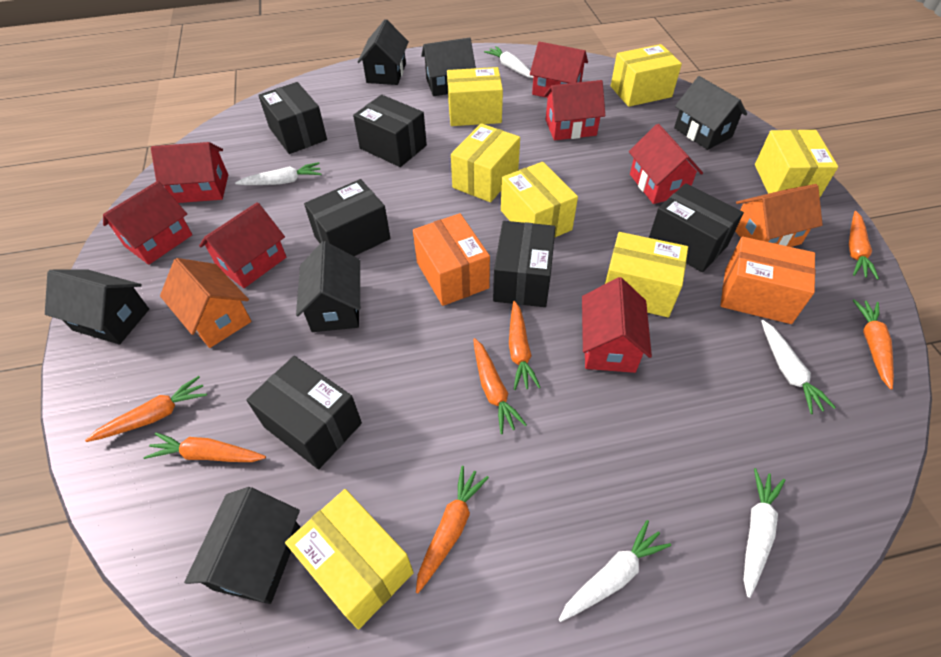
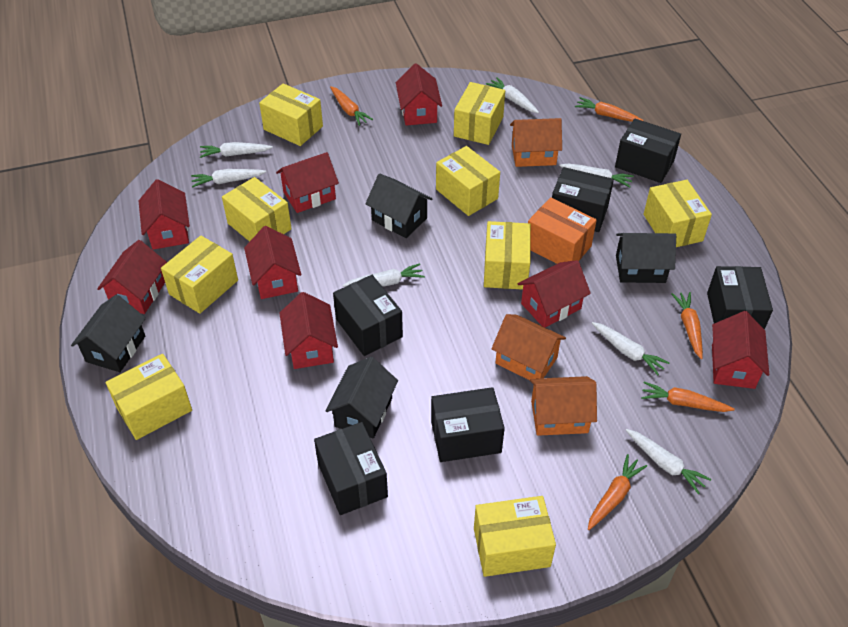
black house: 6 -> 4
orange box: 2 -> 1
orange carrot: 7 -> 5
orange house: 2 -> 3
red house: 7 -> 8
white carrot: 5 -> 7
yellow box: 7 -> 9

